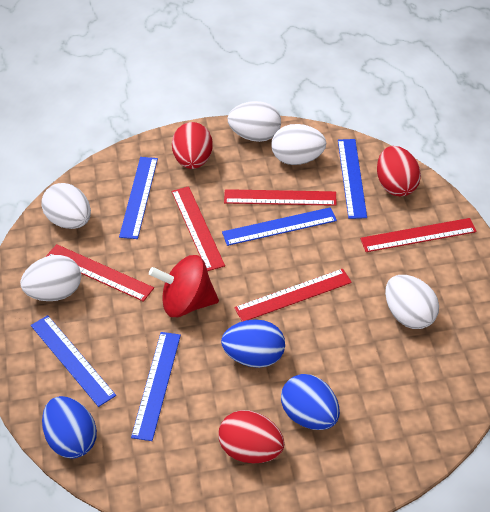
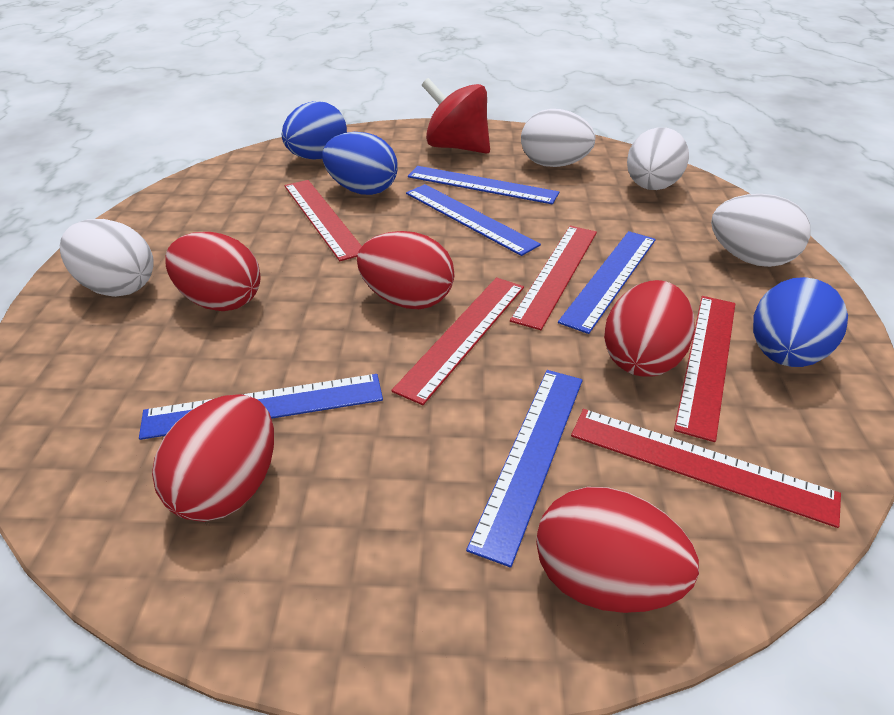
red egg: 3 -> 5
white egg: 5 -> 4

